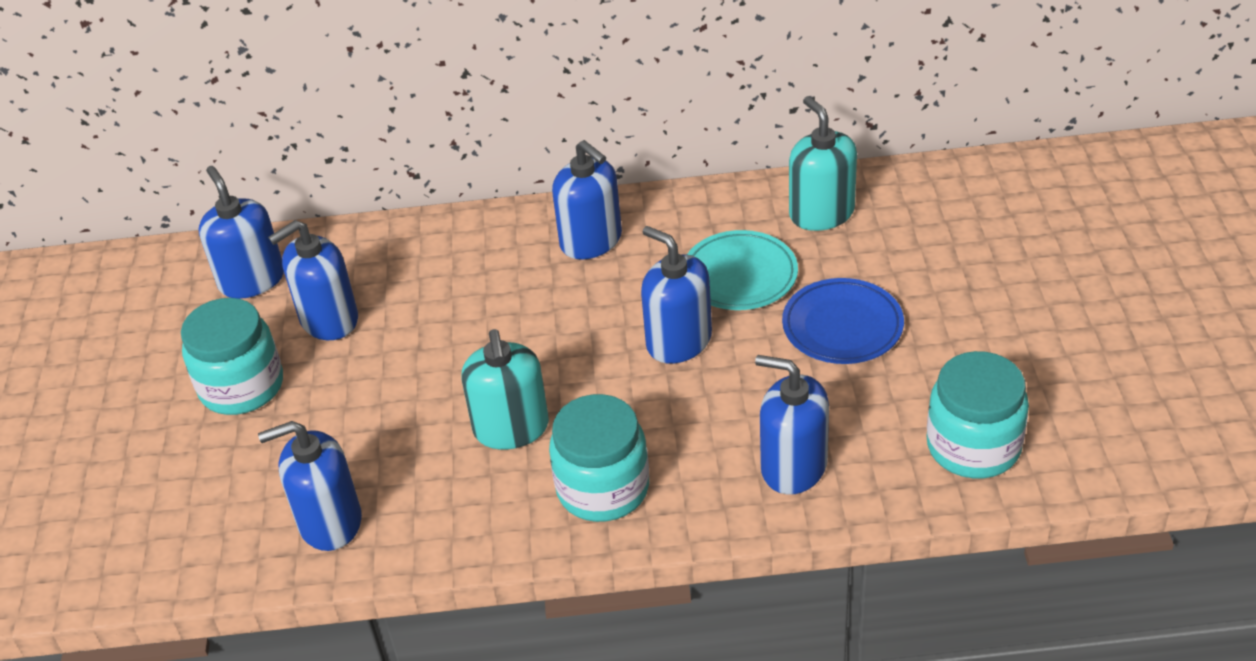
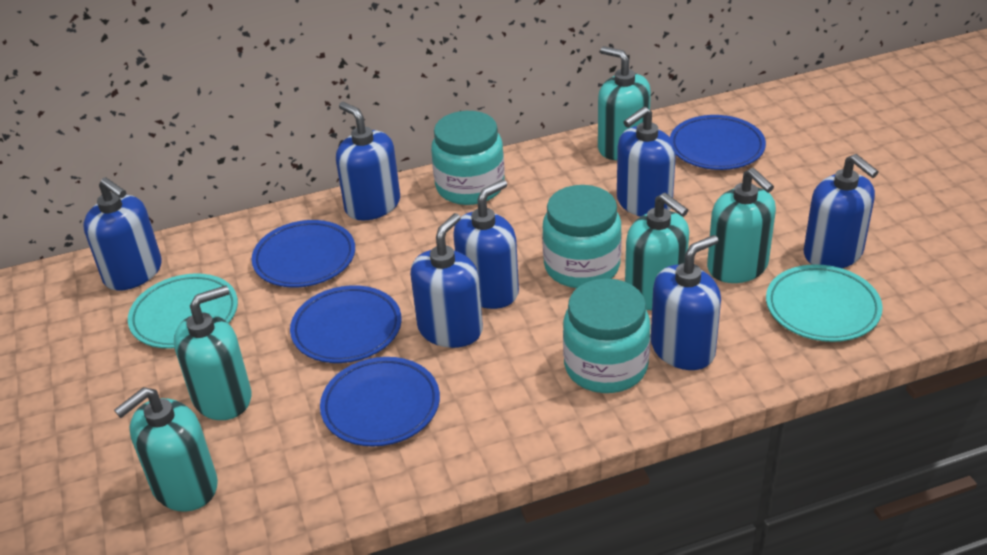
blue plate: 1 -> 4
blue soap dispenser: 6 -> 7
turquoise plate: 1 -> 2
turquoise soap dispenser: 2 -> 5

